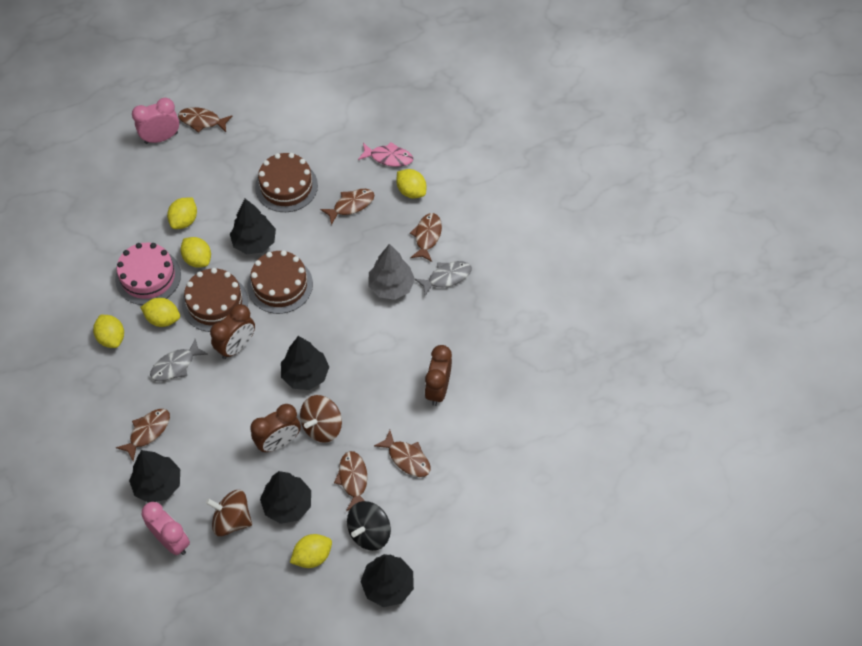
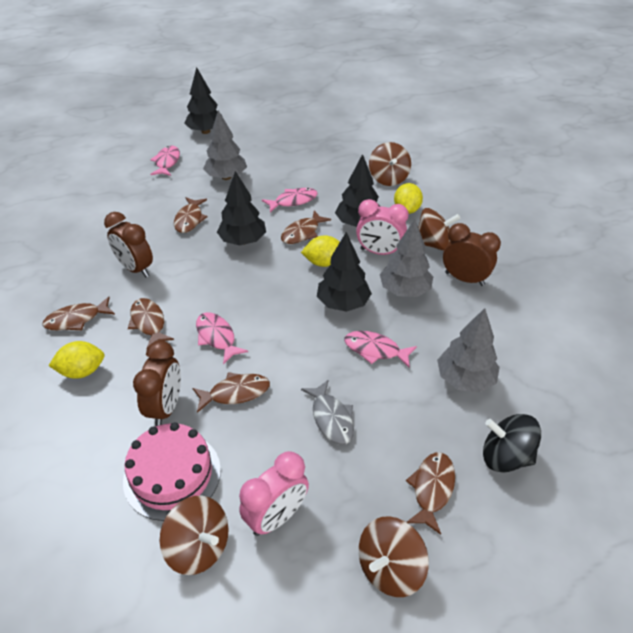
black tree: 5 -> 4
brown cake: 3 -> 0
brown spinning top: 2 -> 4
grey fish: 2 -> 1
grey tree: 1 -> 3
pink fish: 1 -> 4
yellow lemon: 6 -> 3

